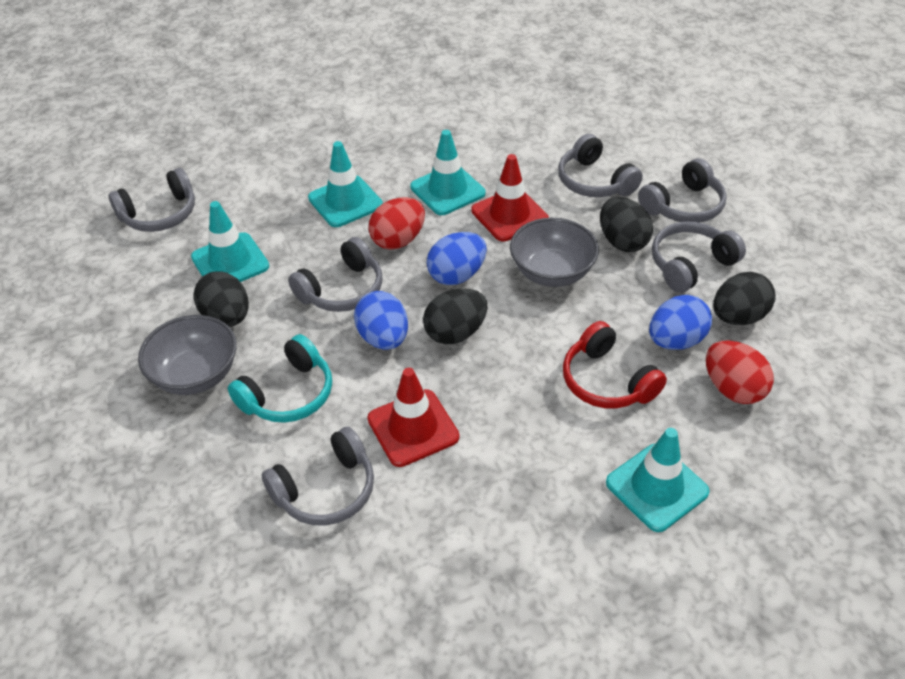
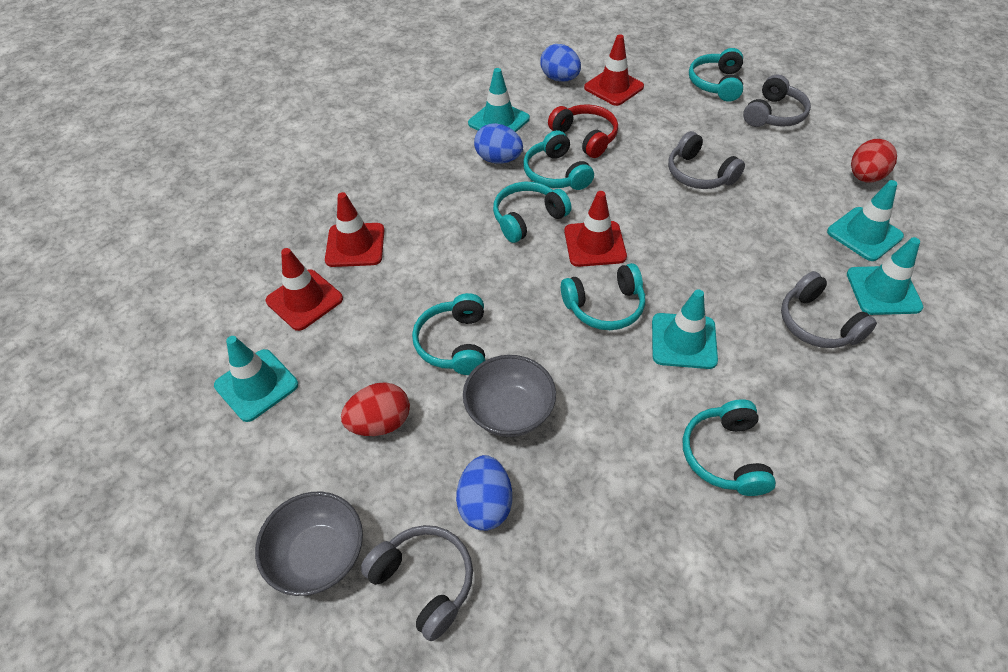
black egg: 4 -> 0
grey headphones: 6 -> 4
red traffic cone: 2 -> 4
turquoise headphones: 1 -> 6
turquoise traffic cone: 4 -> 5

